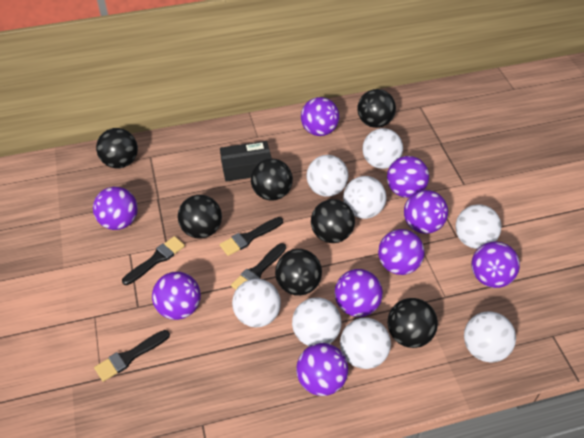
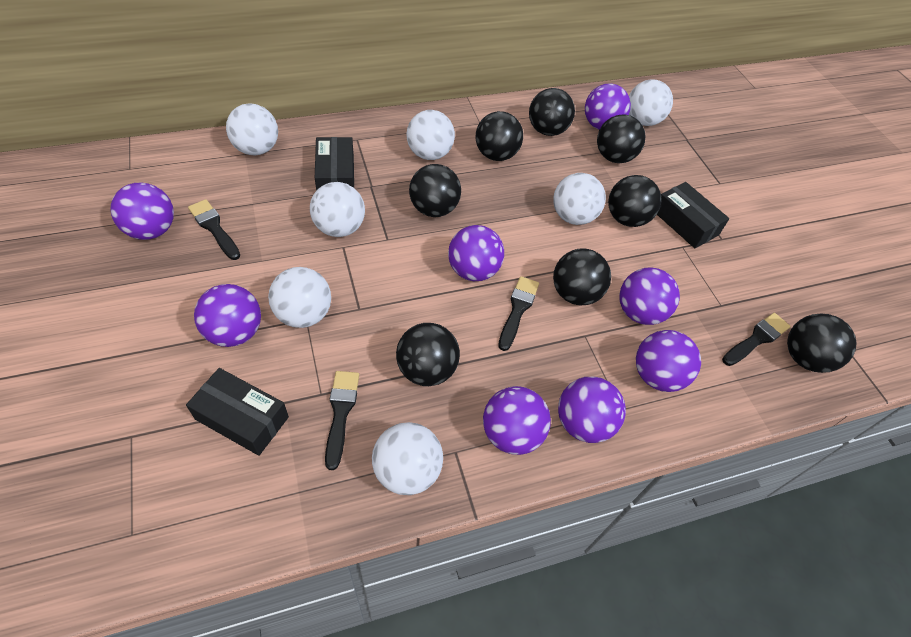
black ball: 7 -> 8
black box: 1 -> 3
purple ball: 9 -> 8
white ball: 8 -> 7

